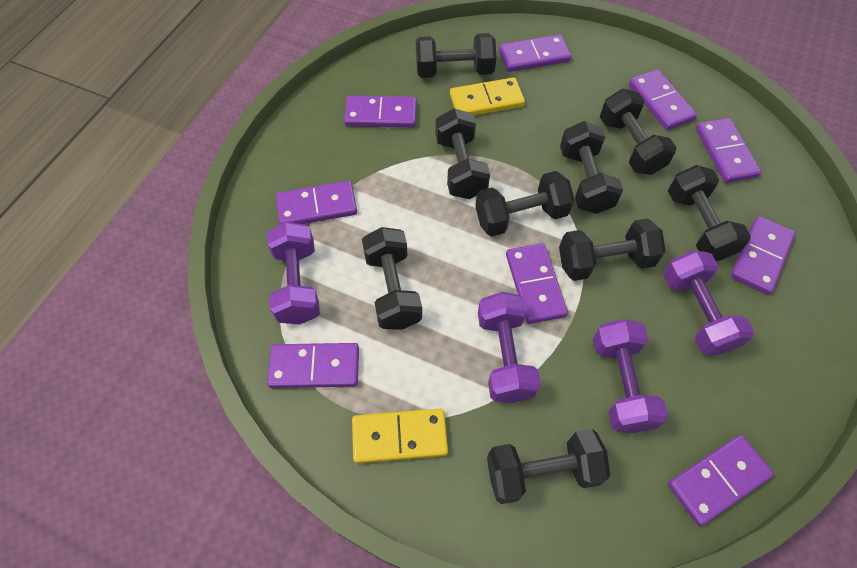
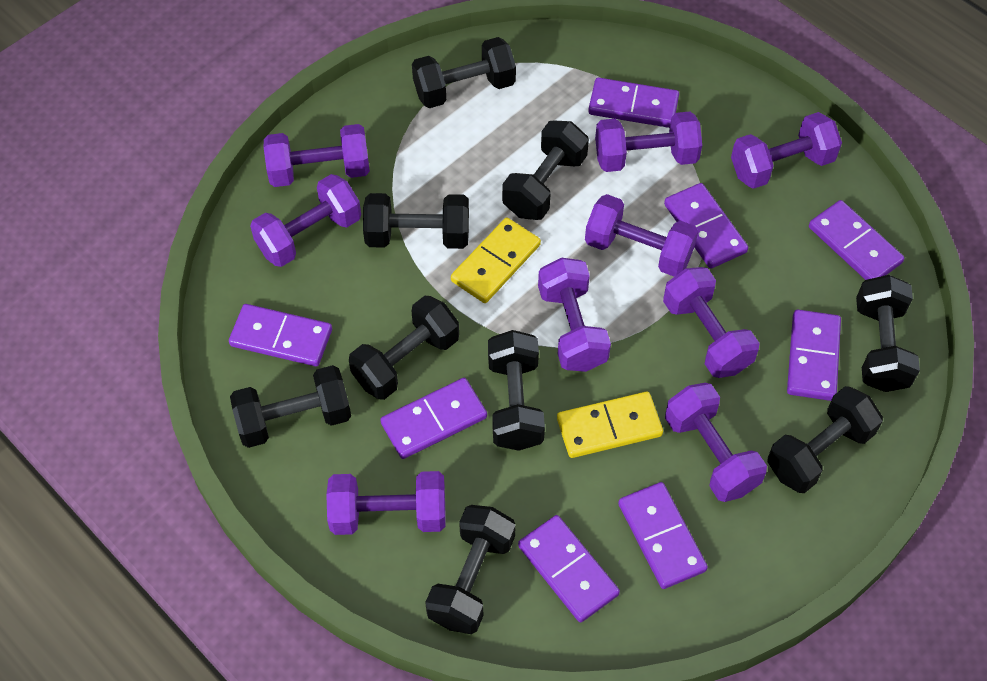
purple domino: 9 -> 8
purple dumbbell: 4 -> 9

